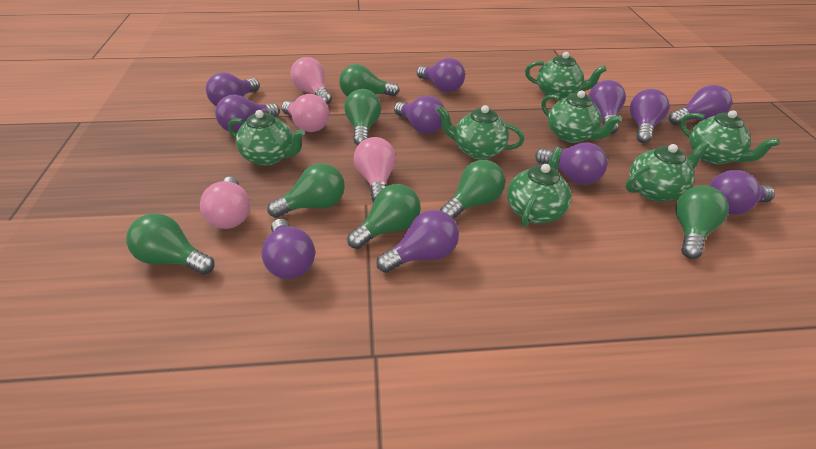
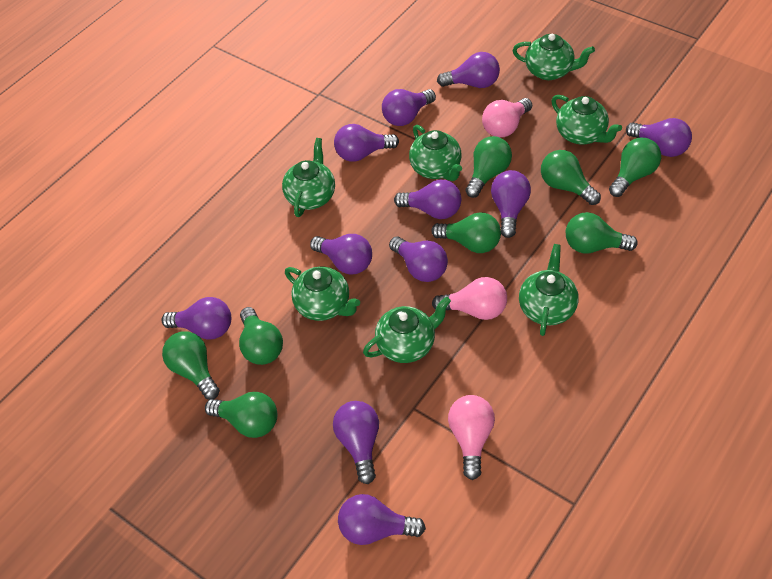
green light bulb: 7 -> 8
pink light bulb: 4 -> 3

